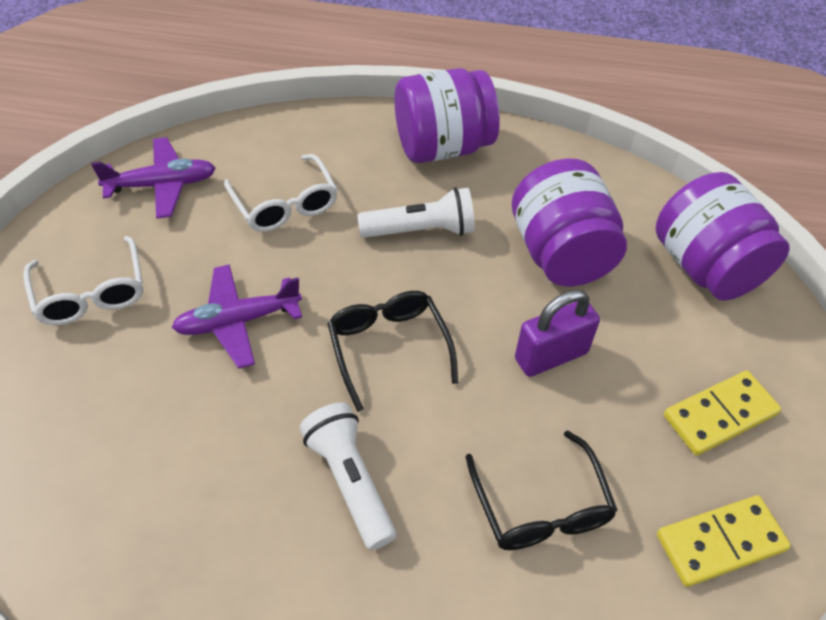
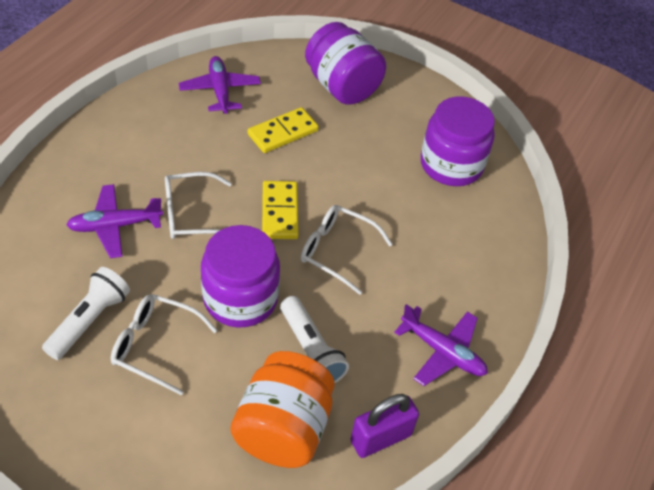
black glasses: 2 -> 0
orange jar: 0 -> 1
purple plane: 2 -> 3
white glasses: 2 -> 3

